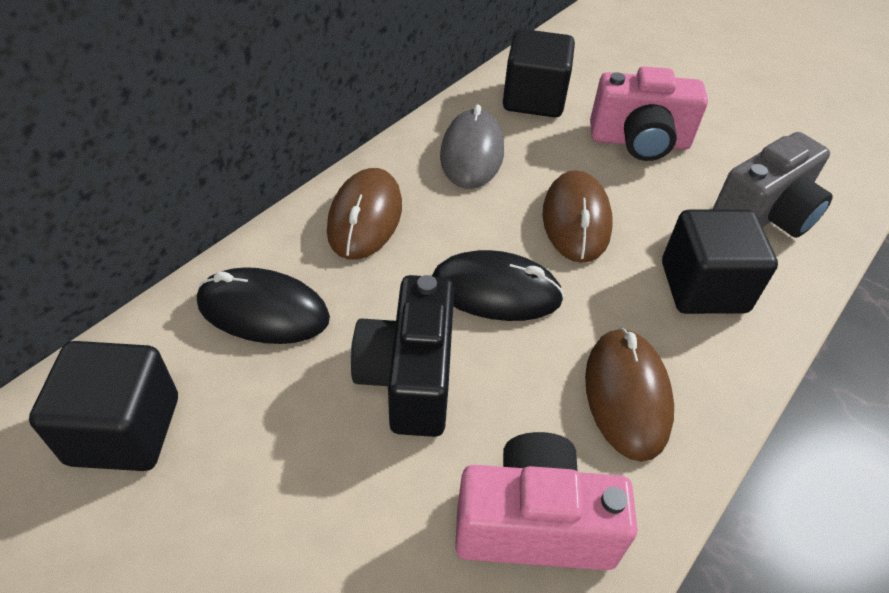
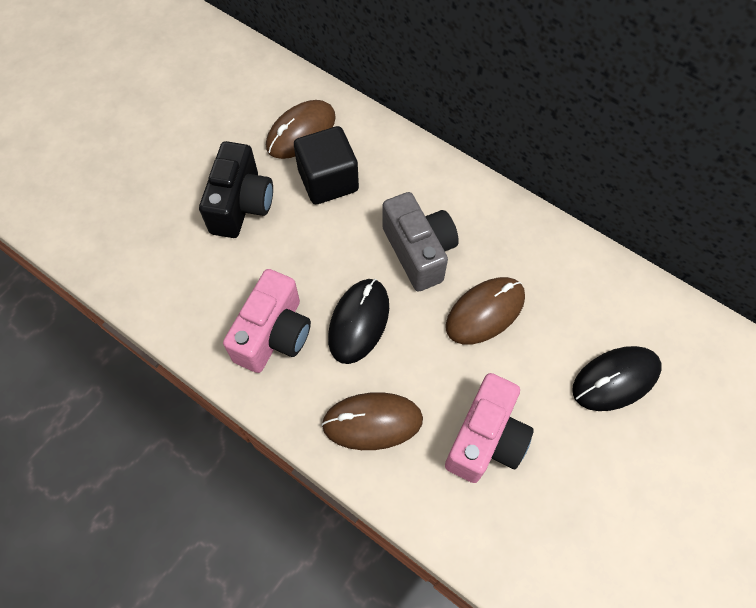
black cube: 3 -> 1
grey mouse: 1 -> 0

